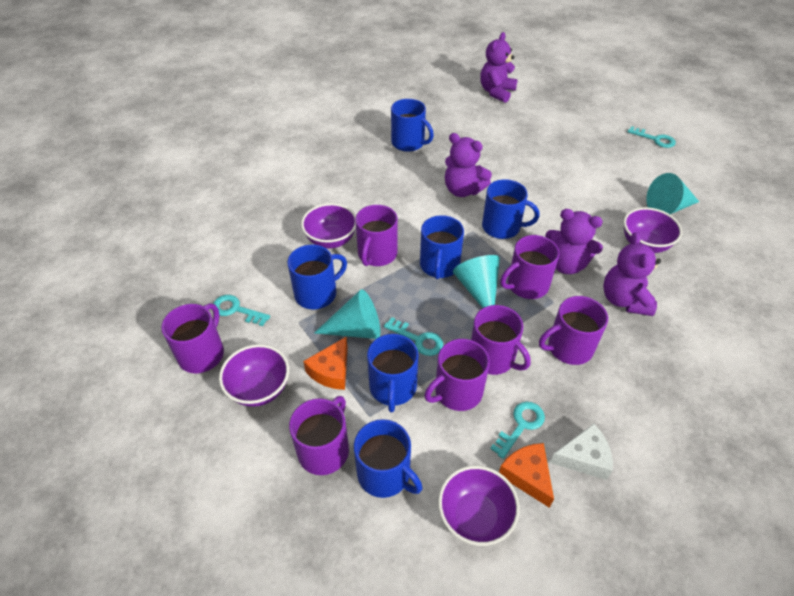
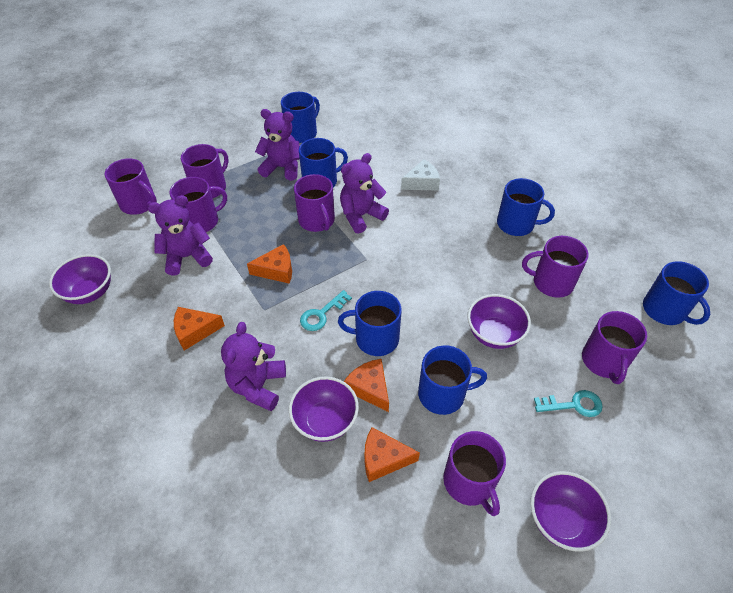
orange cheese: 2 -> 4
turquoise cone: 3 -> 0
turquoise key: 4 -> 2

